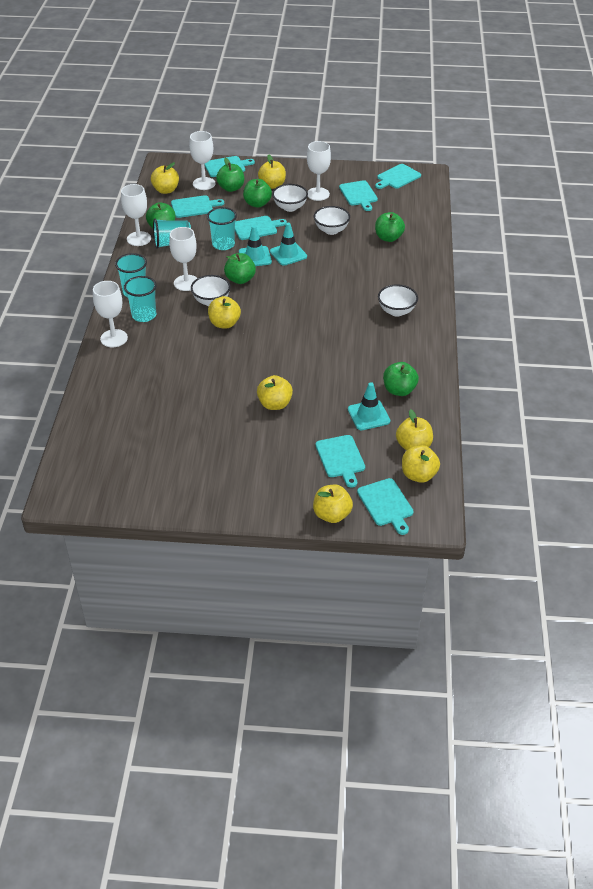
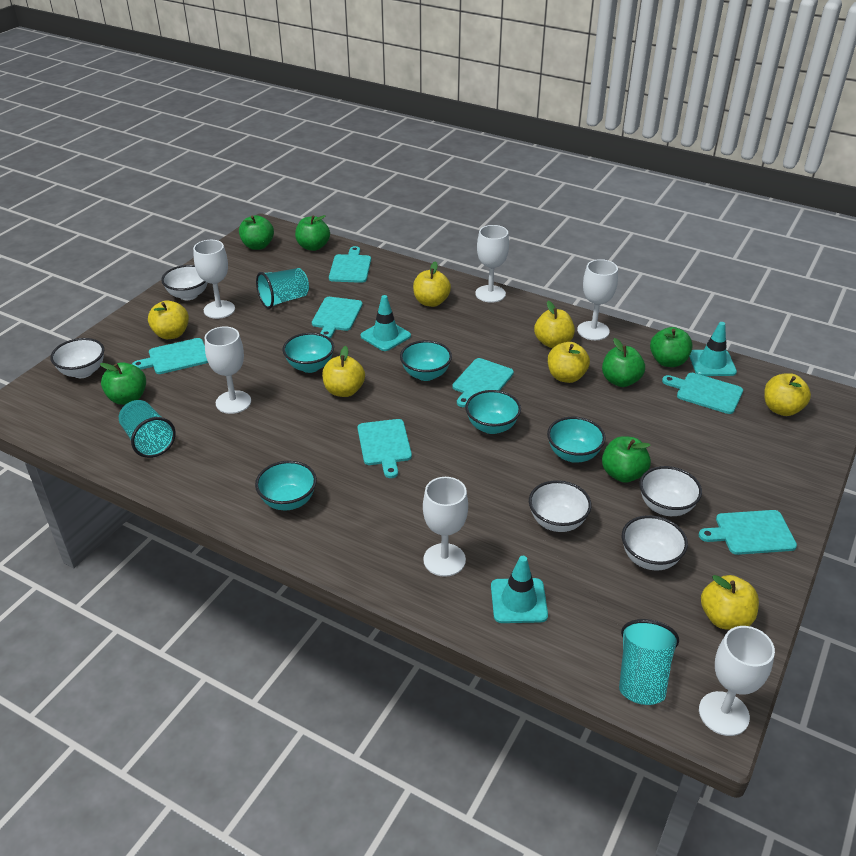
turquoise bowl: 0 -> 5
turquoise cup: 4 -> 3
white bowl: 4 -> 5
white goblet: 5 -> 6

